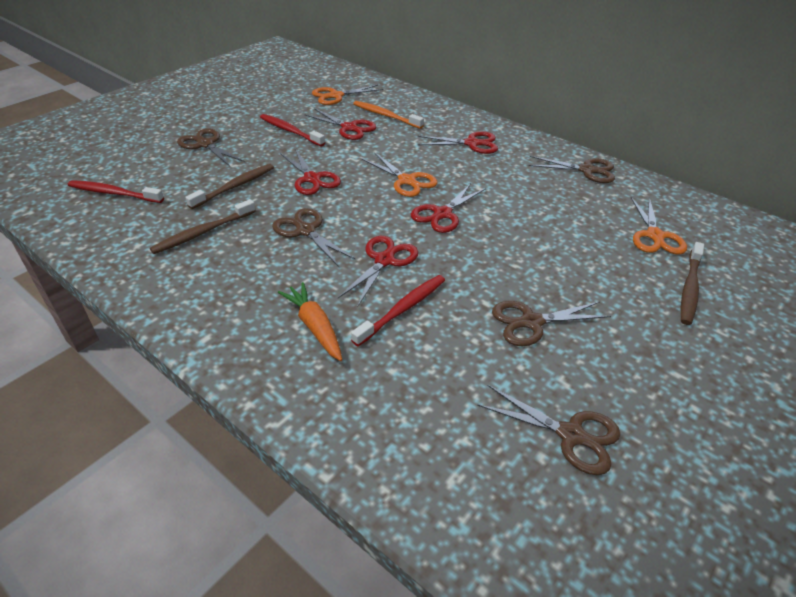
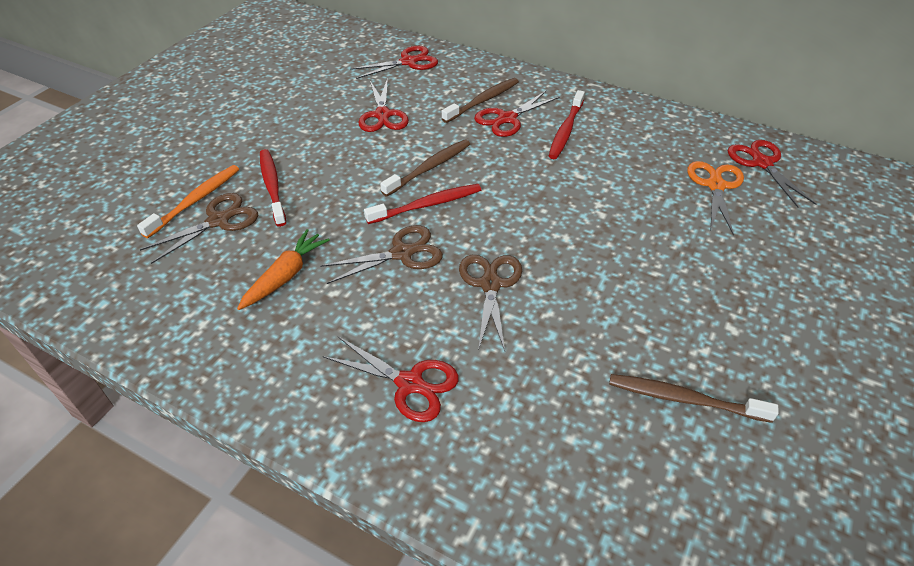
brown scissors: 5 -> 3
orange scissors: 3 -> 1

